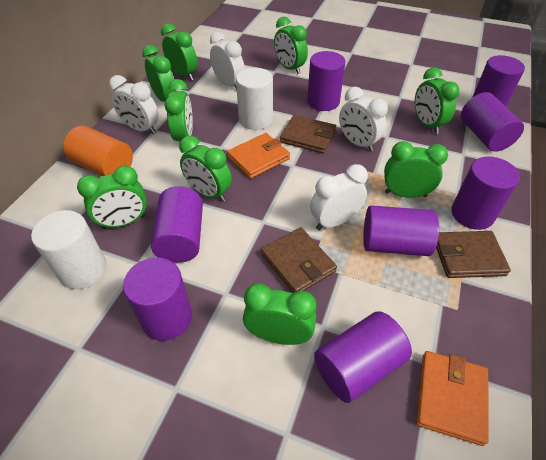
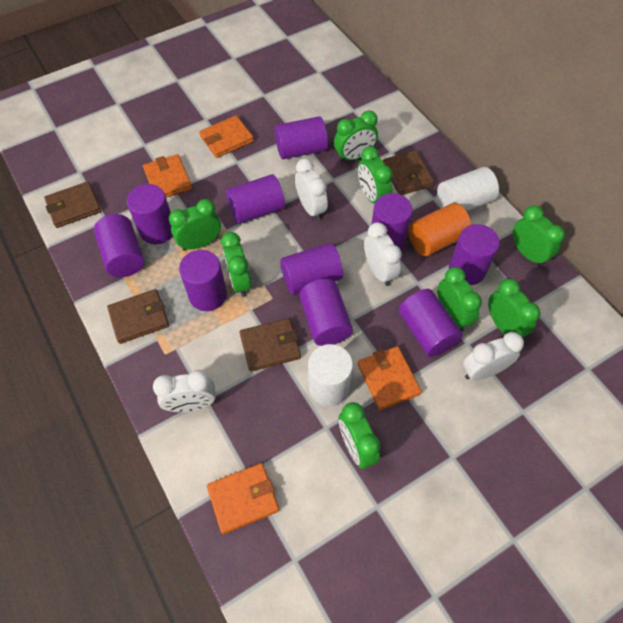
brown wallet: 3 -> 4
green clock: 9 -> 8
orange wallet: 2 -> 4
purple cylinder: 8 -> 10

